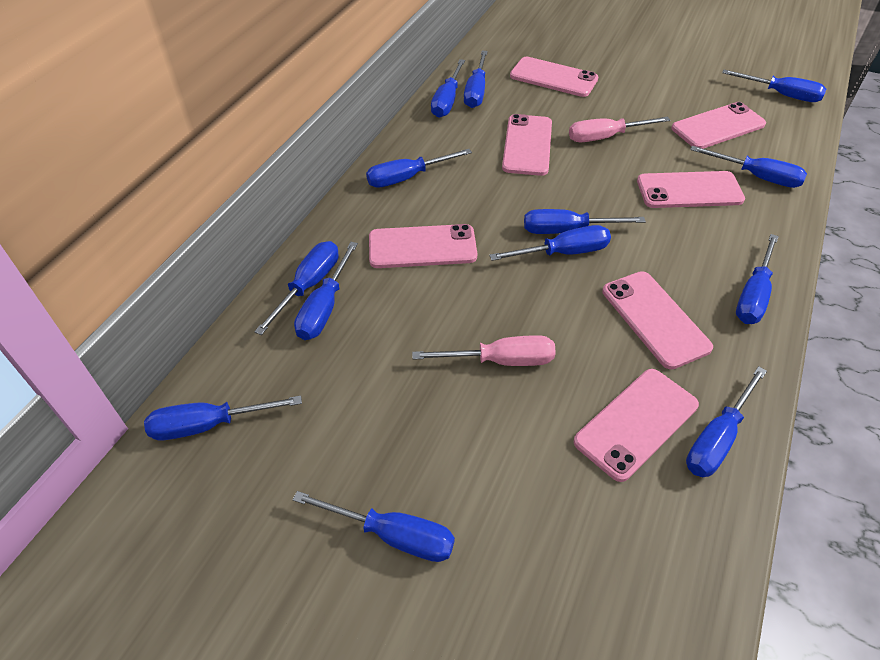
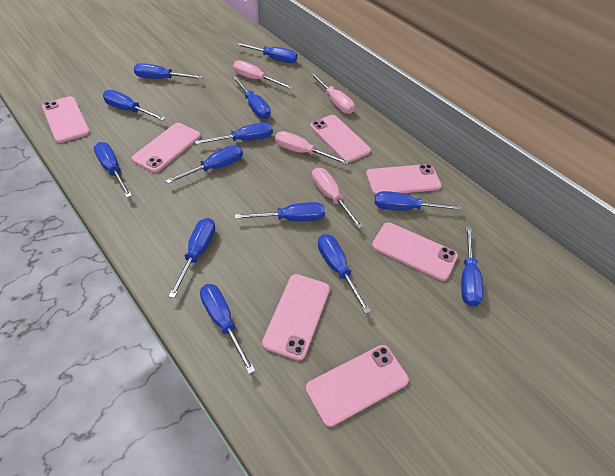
pink screwdriver: 2 -> 4

